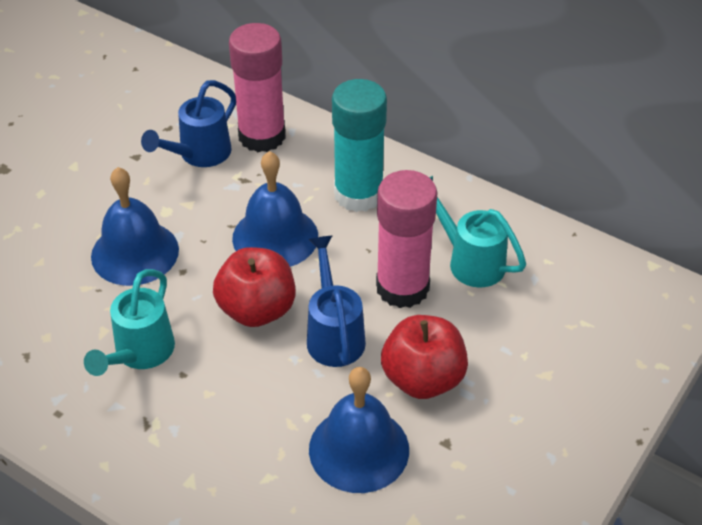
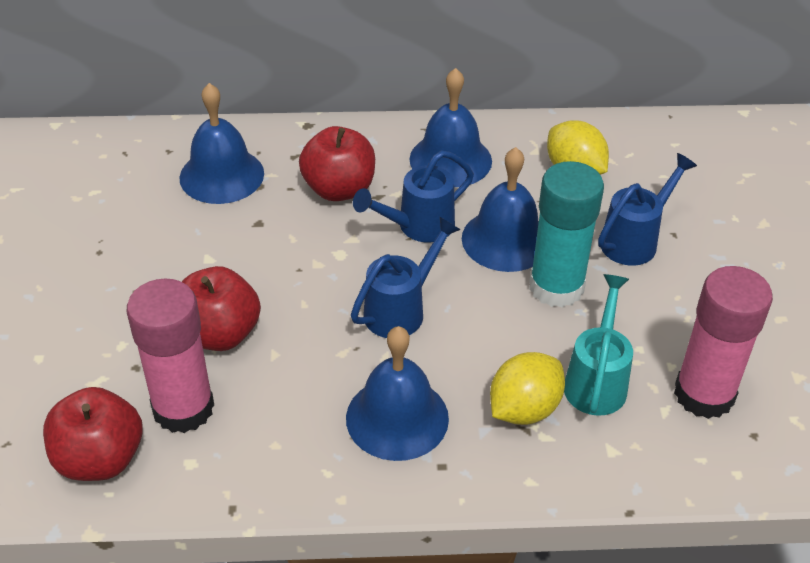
blue bell: 3 -> 4
blue watering can: 2 -> 3
red apple: 2 -> 3
turquoise watering can: 2 -> 1
yellow lemon: 0 -> 2

